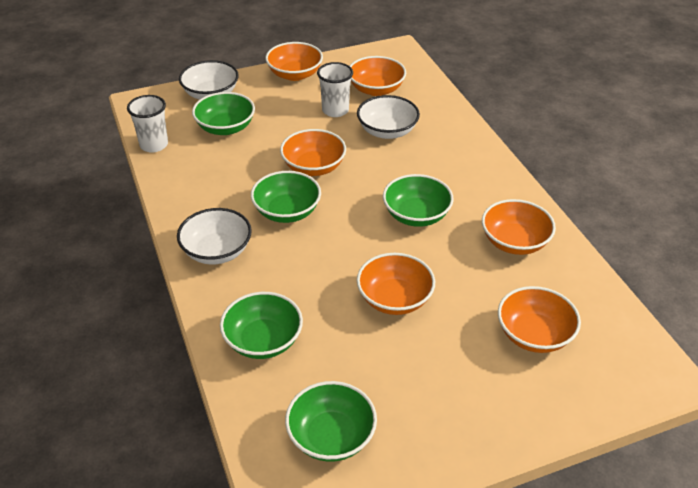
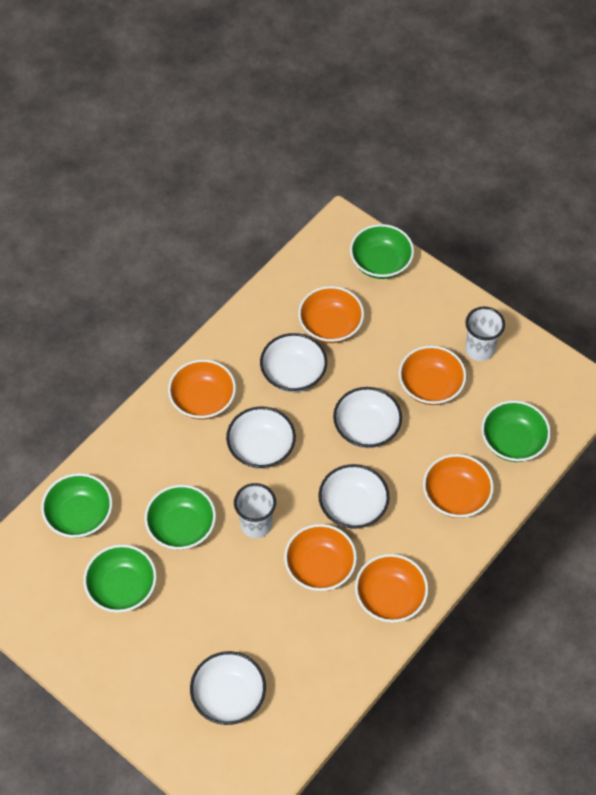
white bowl: 3 -> 5

